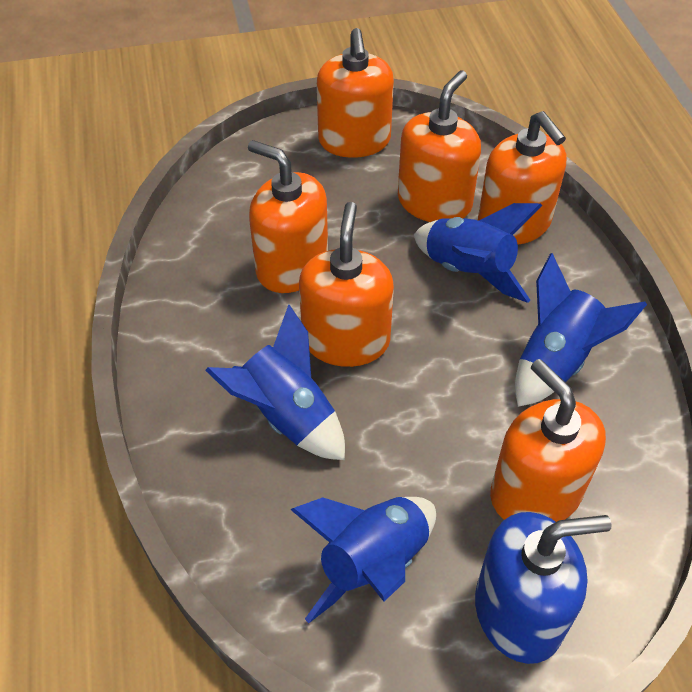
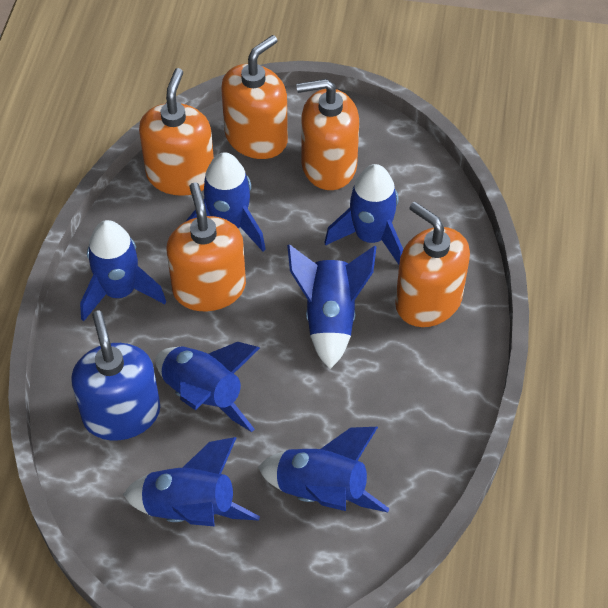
blue rocket: 4 -> 7
orange soap dispenser: 6 -> 5

